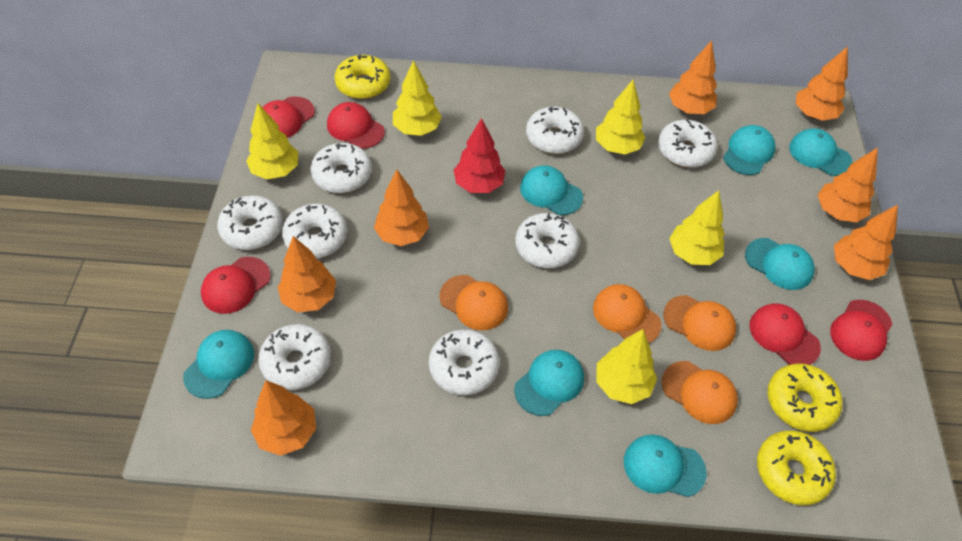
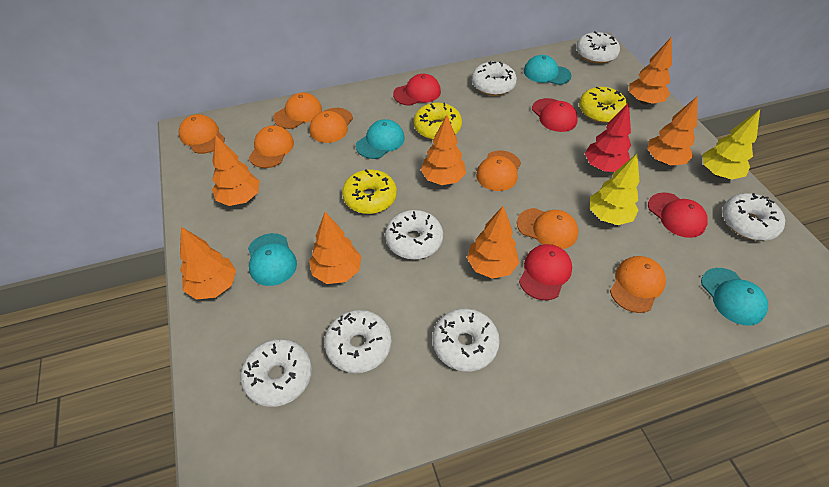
orange cap: 4 -> 7
red cap: 5 -> 4
turquoise cap: 7 -> 4
white donut: 8 -> 7
yellow tree: 5 -> 2

